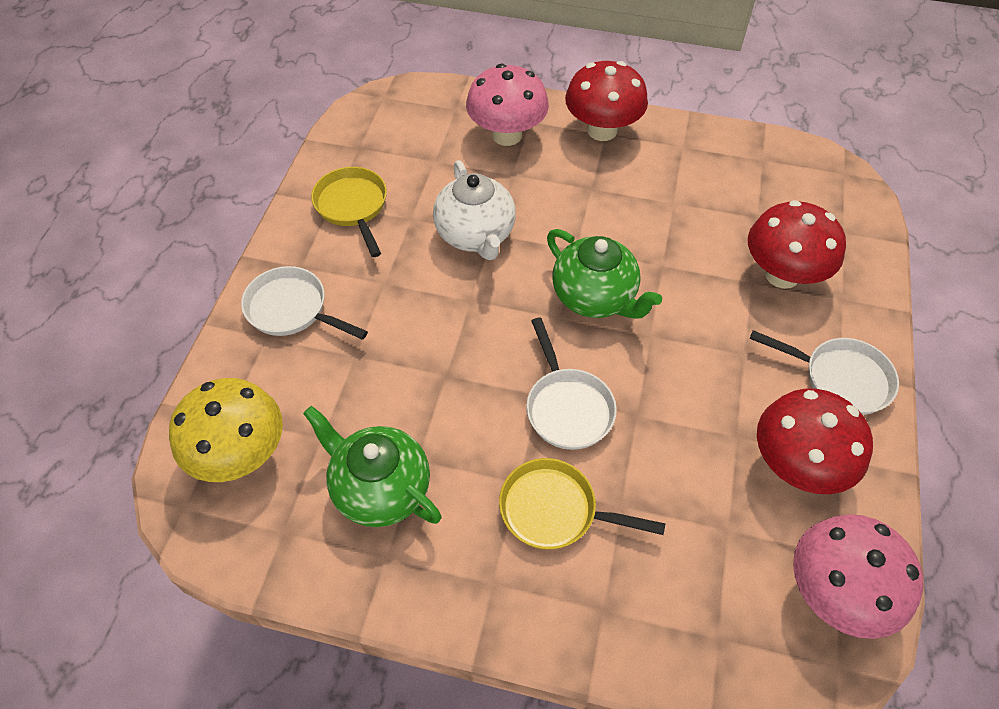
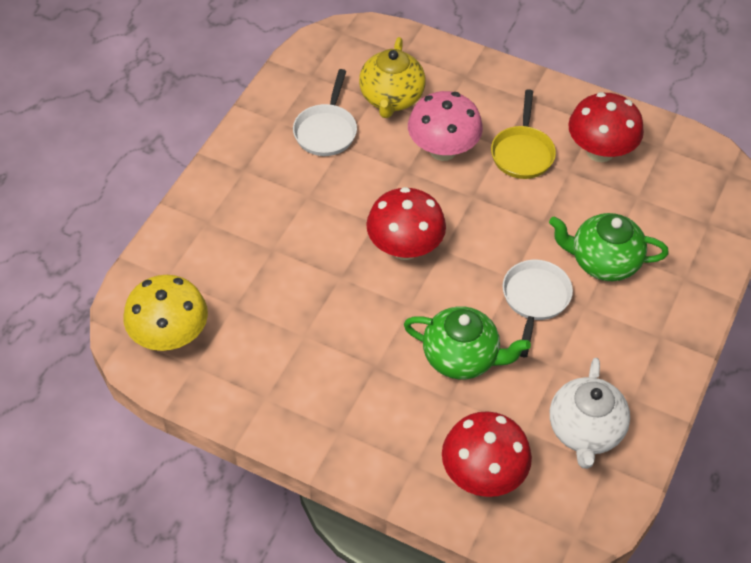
pink mushroom: 2 -> 1
white pan: 3 -> 2
yellow pan: 2 -> 1
yellow teapot: 0 -> 1

